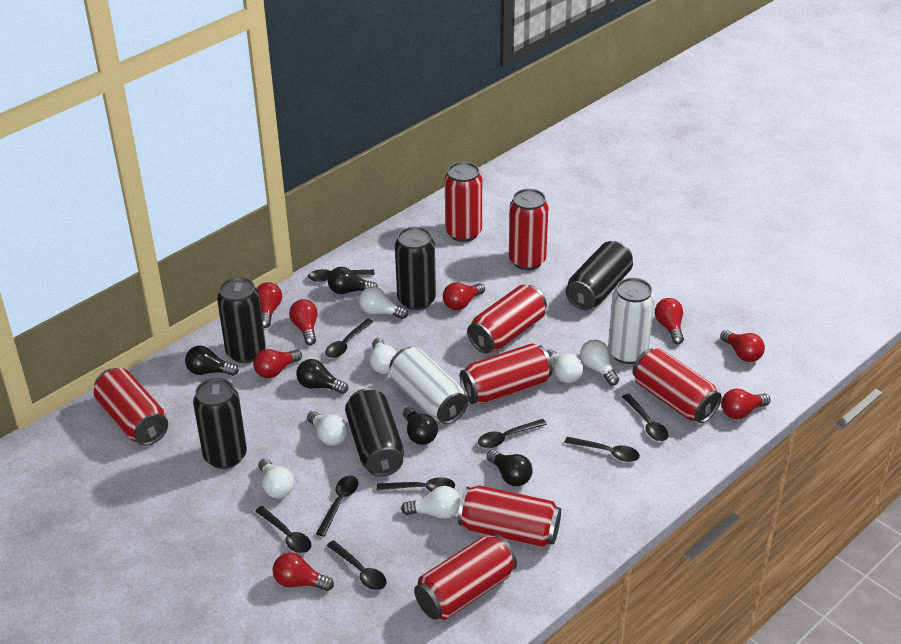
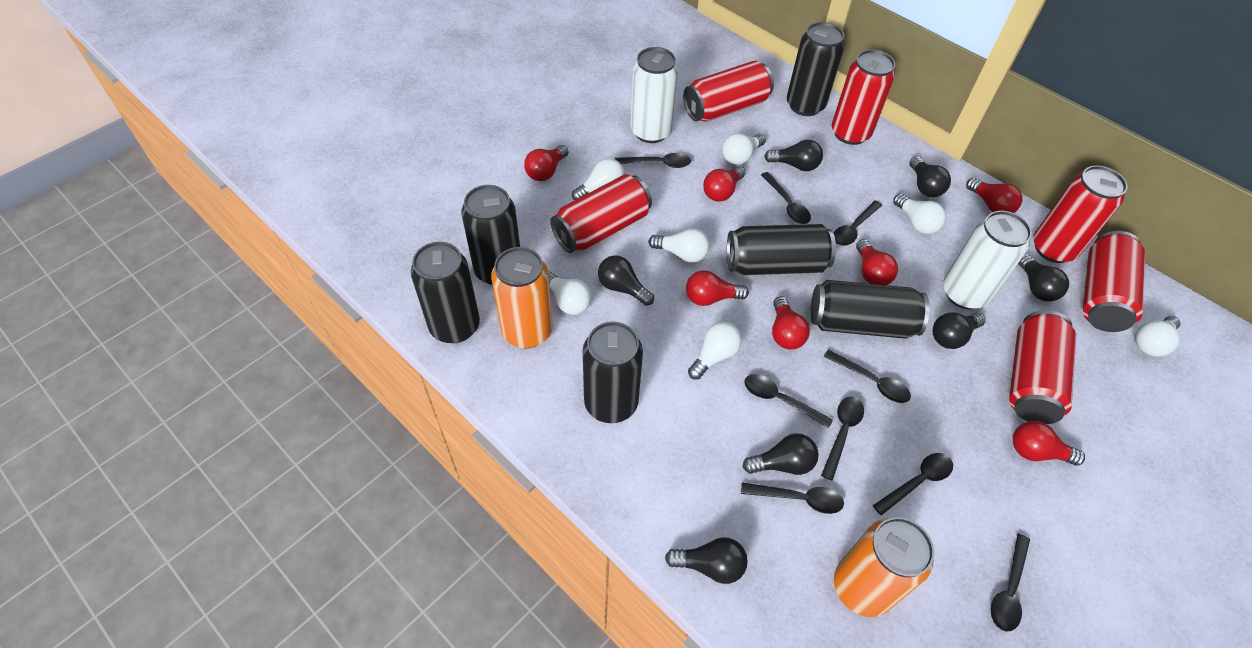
black can: 5 -> 6
black light bulb: 5 -> 7
orange can: 0 -> 2
red can: 8 -> 6
red light bulb: 8 -> 7

